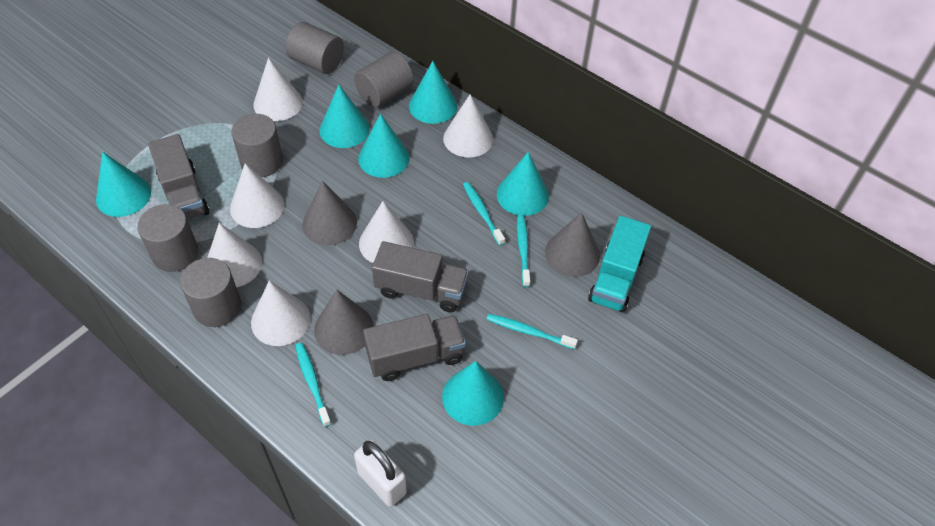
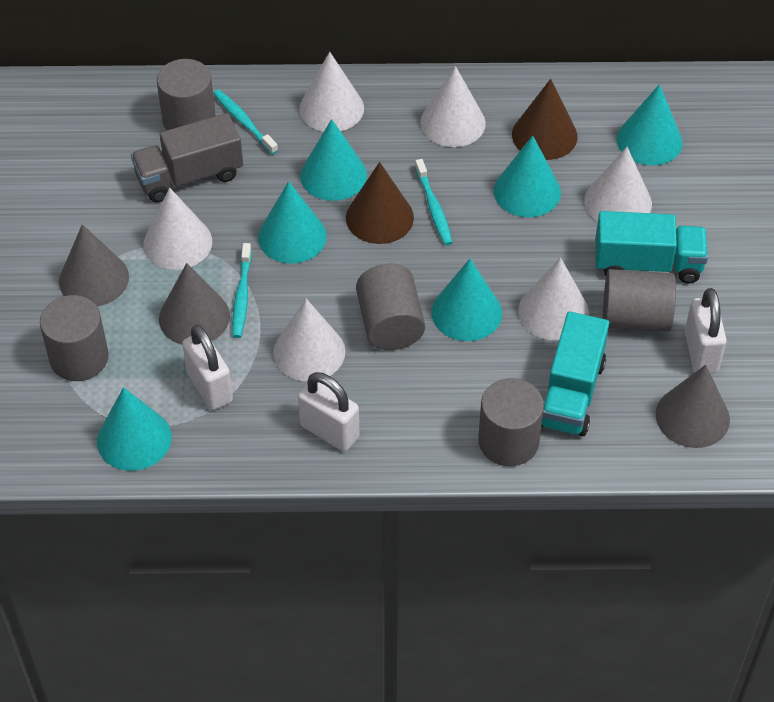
brown cone: 0 -> 2
grey truck: 3 -> 1
turquoise toothbrush: 4 -> 3
turquoise truck: 1 -> 2
white padlock: 1 -> 3

